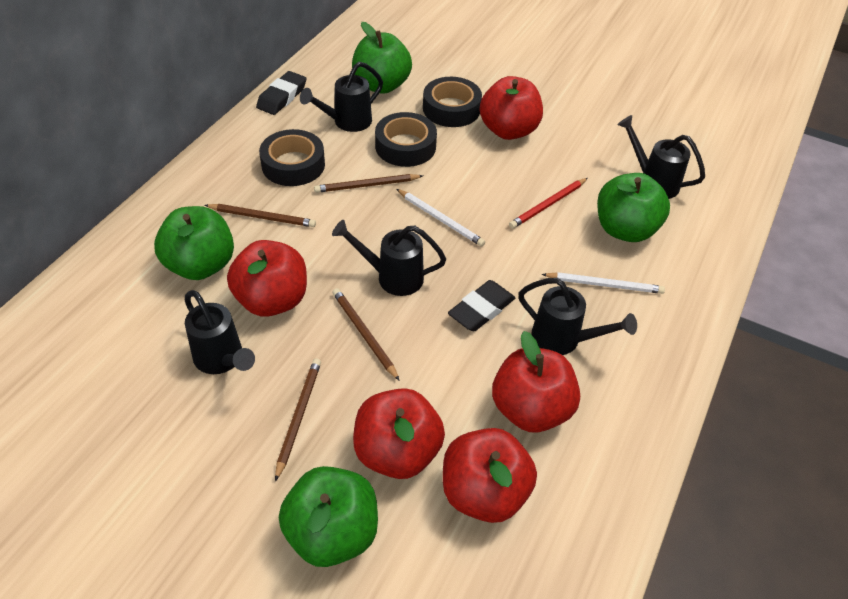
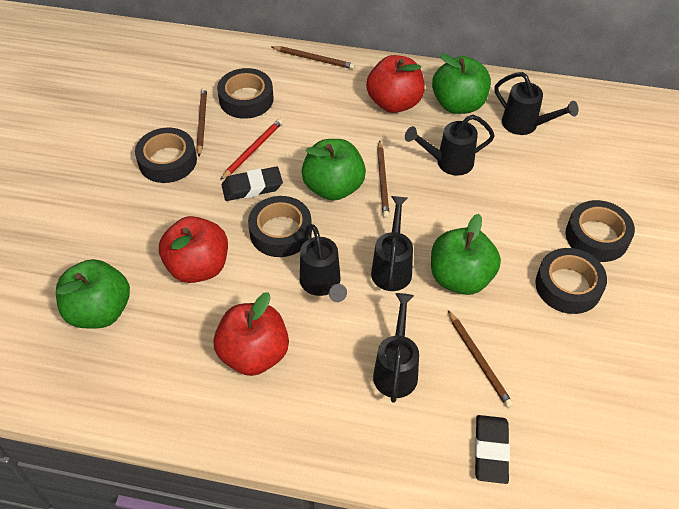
black tape: 3 -> 5
red apple: 5 -> 3
white pencil: 2 -> 0

